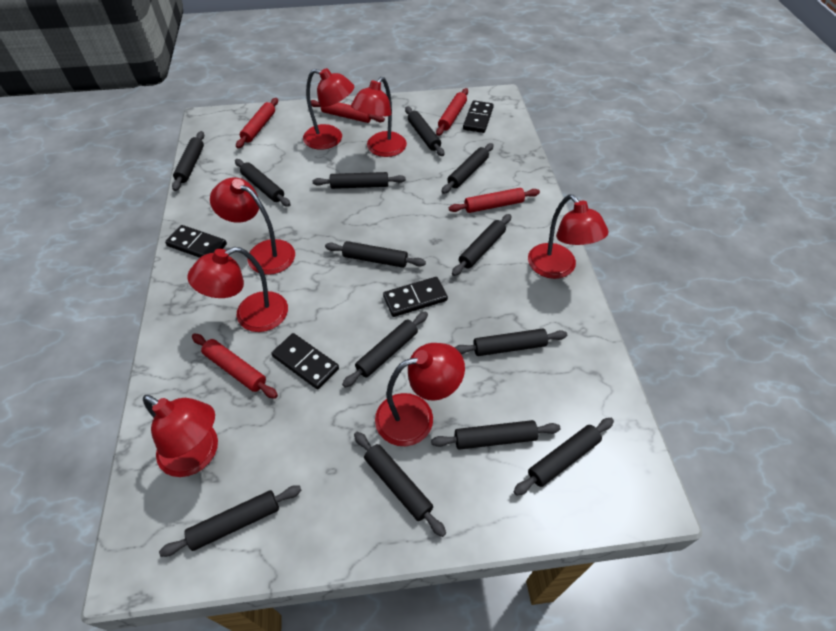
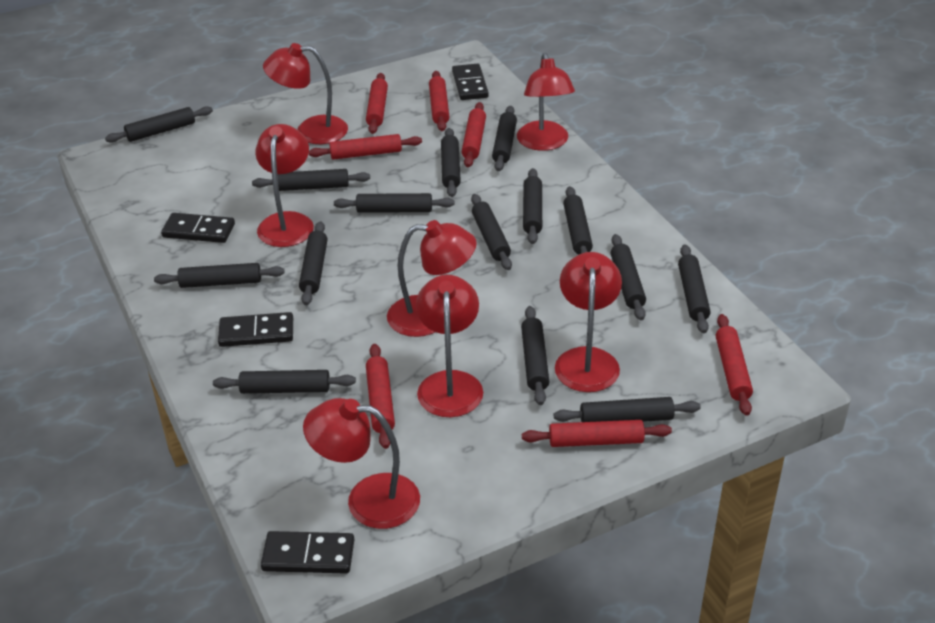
black rolling pin: 13 -> 15
red rolling pin: 5 -> 7

